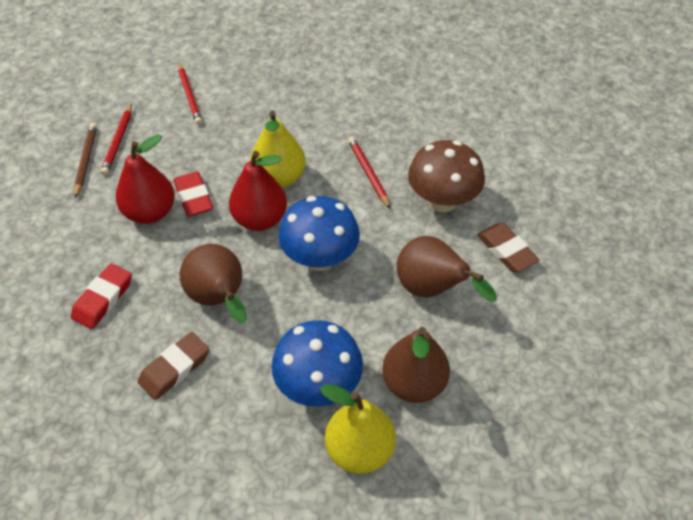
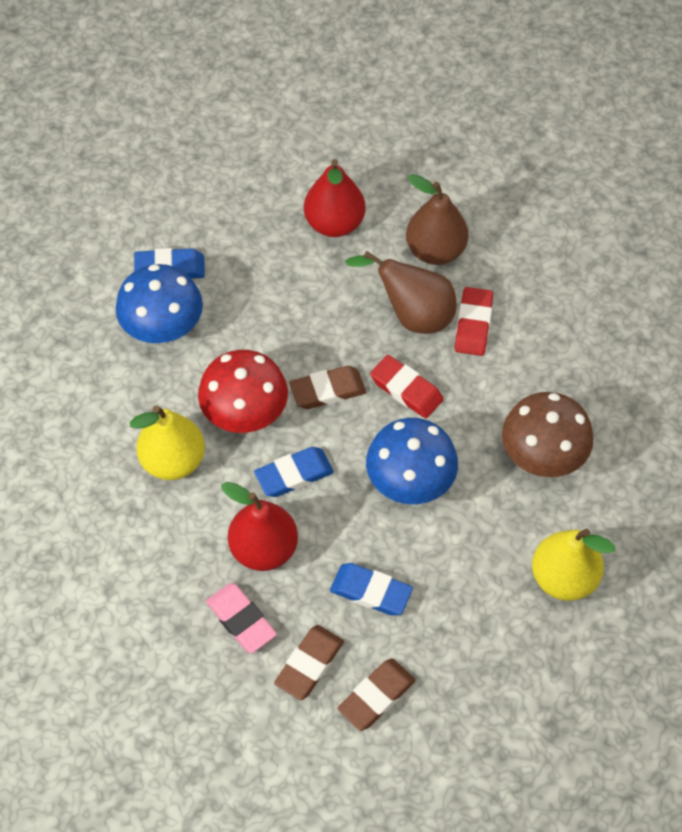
blue eraser: 0 -> 3
brown eraser: 2 -> 3
brown pear: 3 -> 2
brown pencil: 1 -> 0
pink eraser: 0 -> 1
red mushroom: 0 -> 1
red pencil: 3 -> 0

